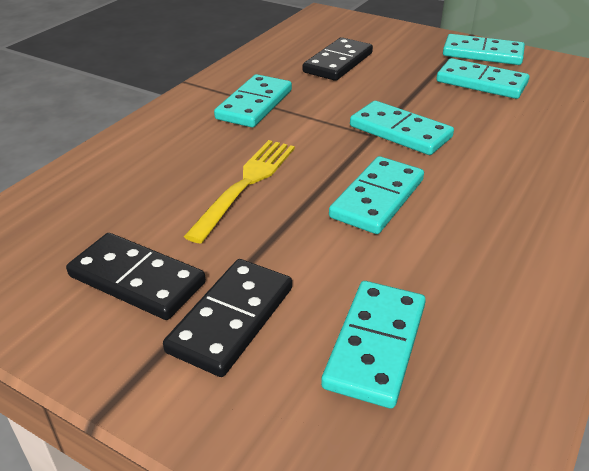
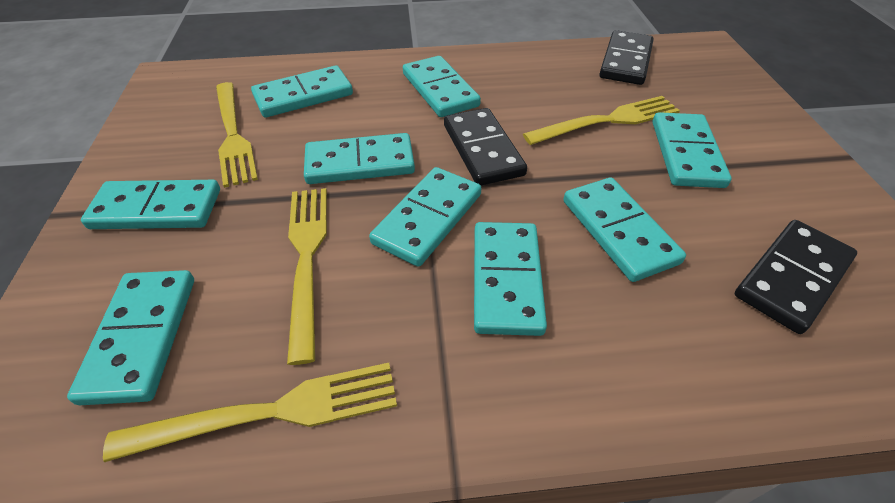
turquoise domino: 6 -> 9
yellow fork: 1 -> 4

